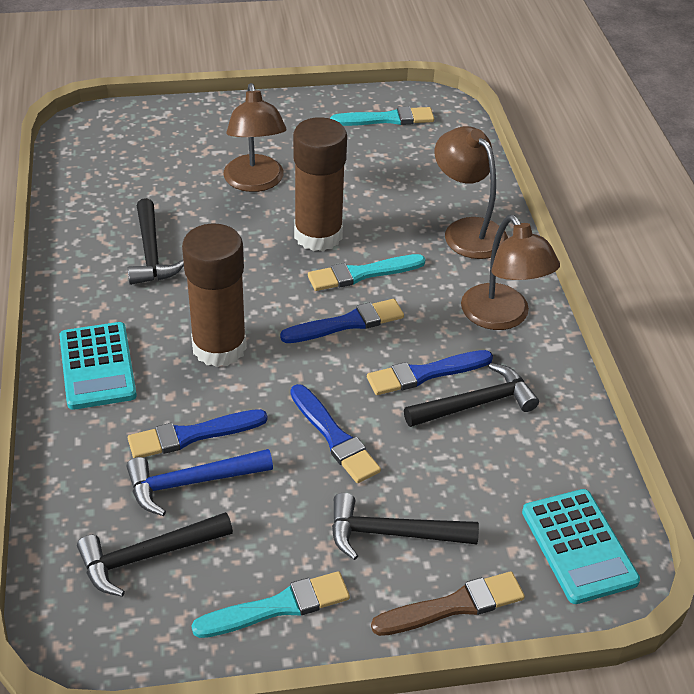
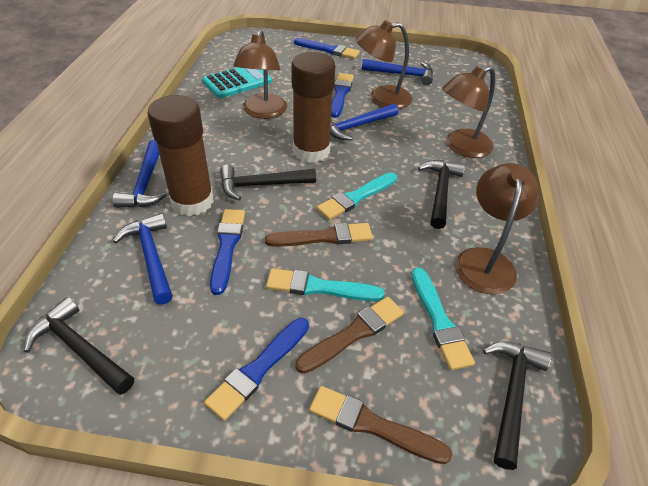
blue hammer: 1 -> 4
brown brush: 1 -> 3
brown lamp: 3 -> 4
turquoise calculator: 2 -> 1

